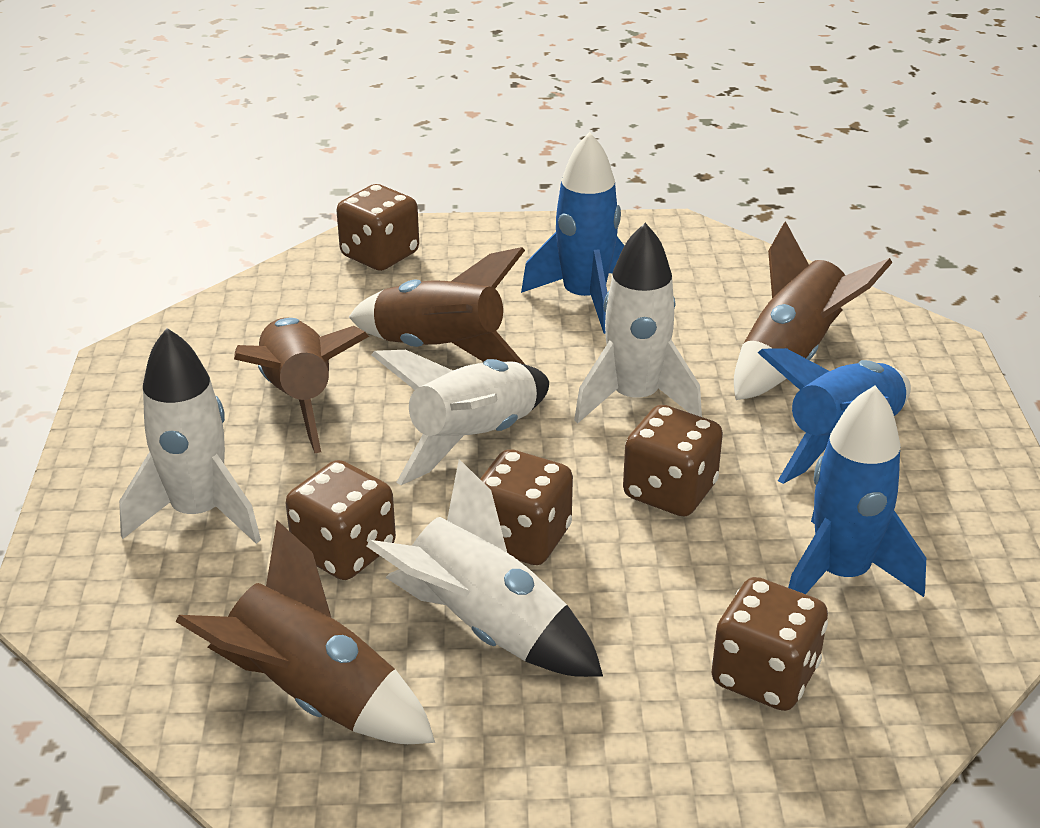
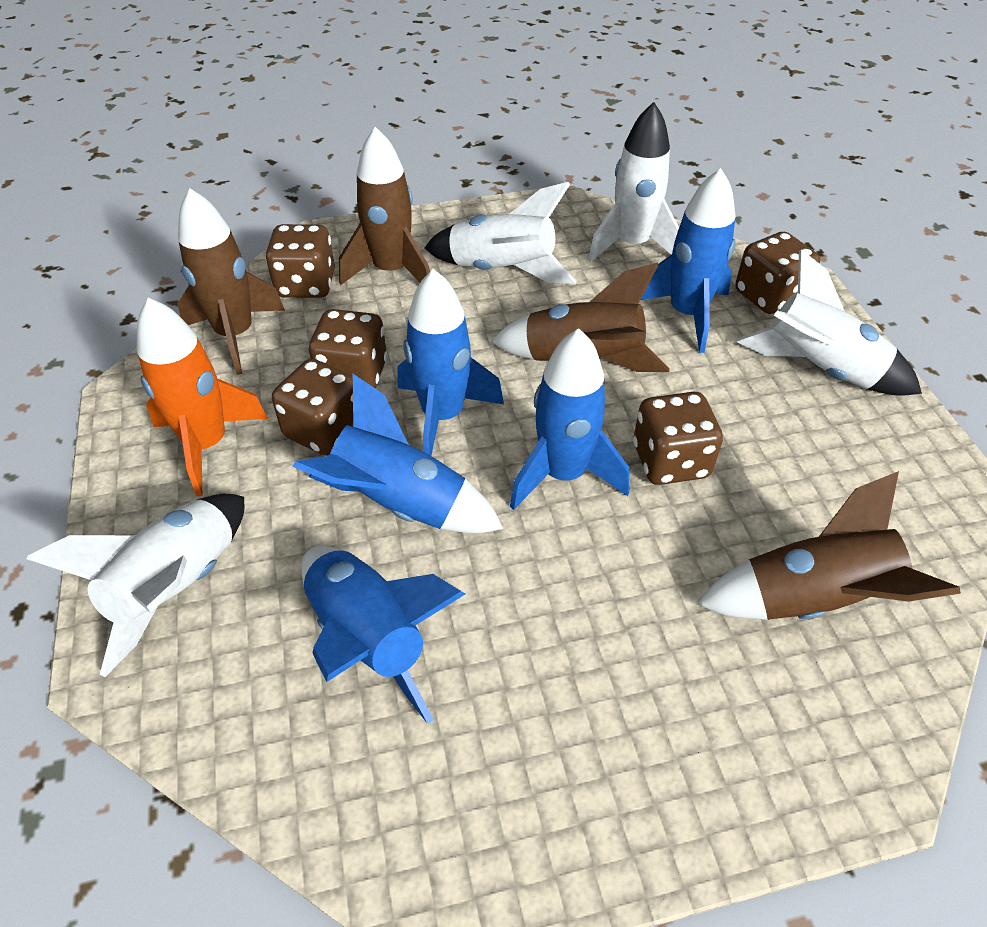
blue rocket: 3 -> 5
orange rocket: 0 -> 1

